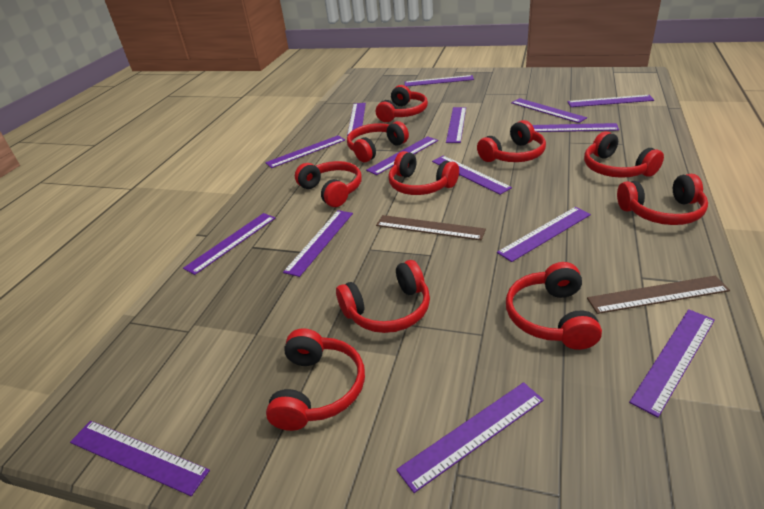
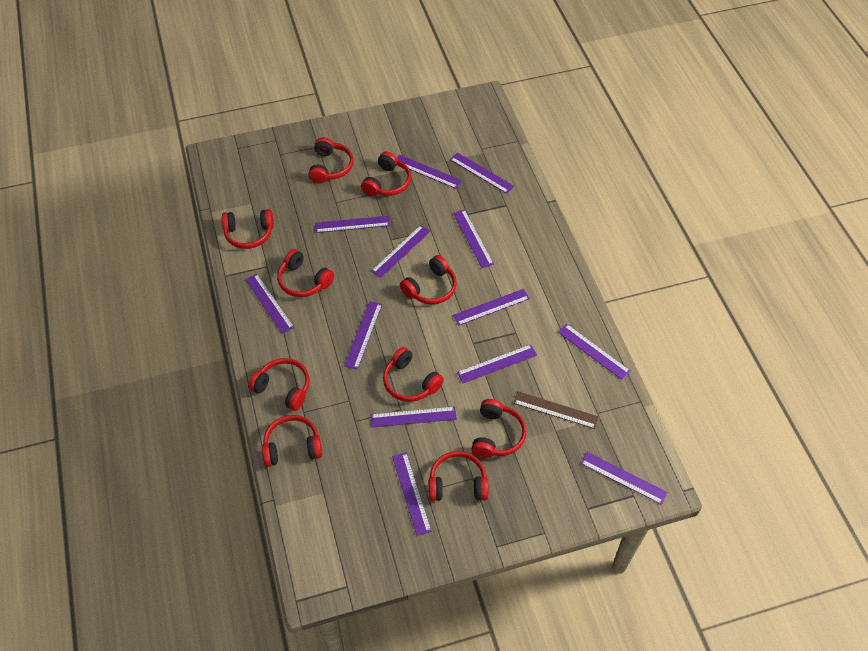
brown ruler: 2 -> 1
purple ruler: 15 -> 13

